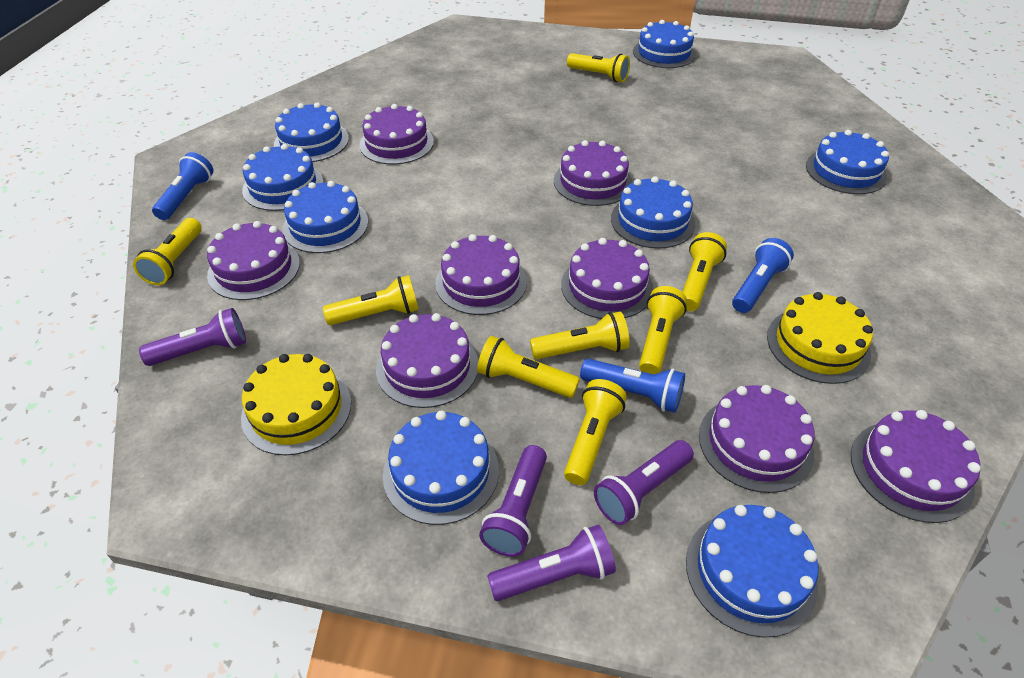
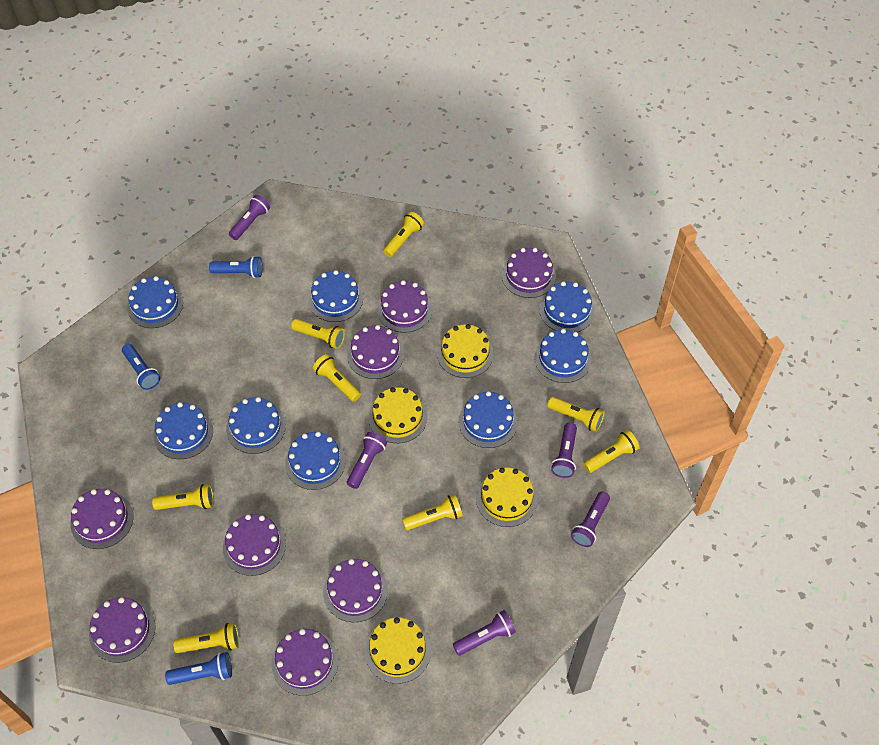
purple flashlight: 4 -> 5
yellow cake: 2 -> 4

